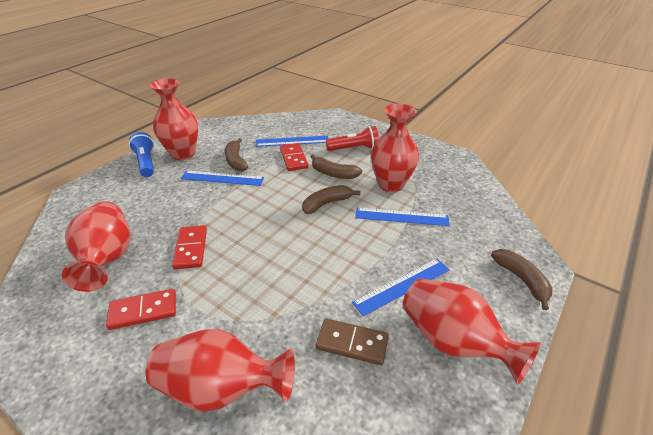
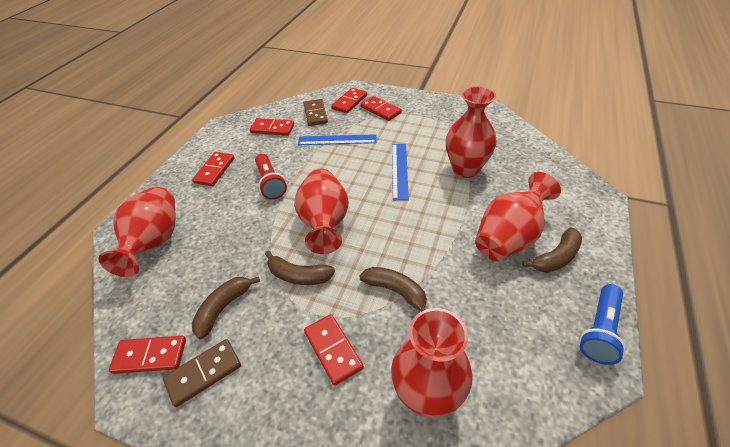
blue ruler: 4 -> 2
brown domino: 1 -> 2
red domino: 3 -> 6

